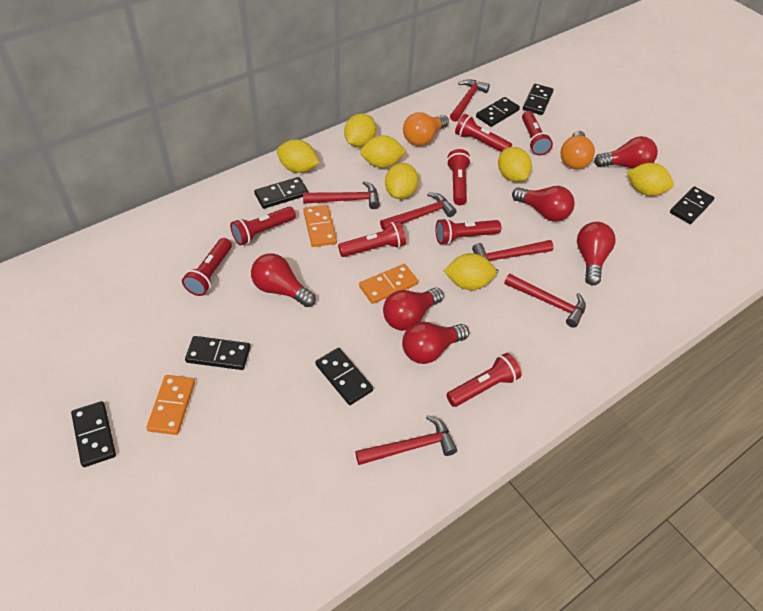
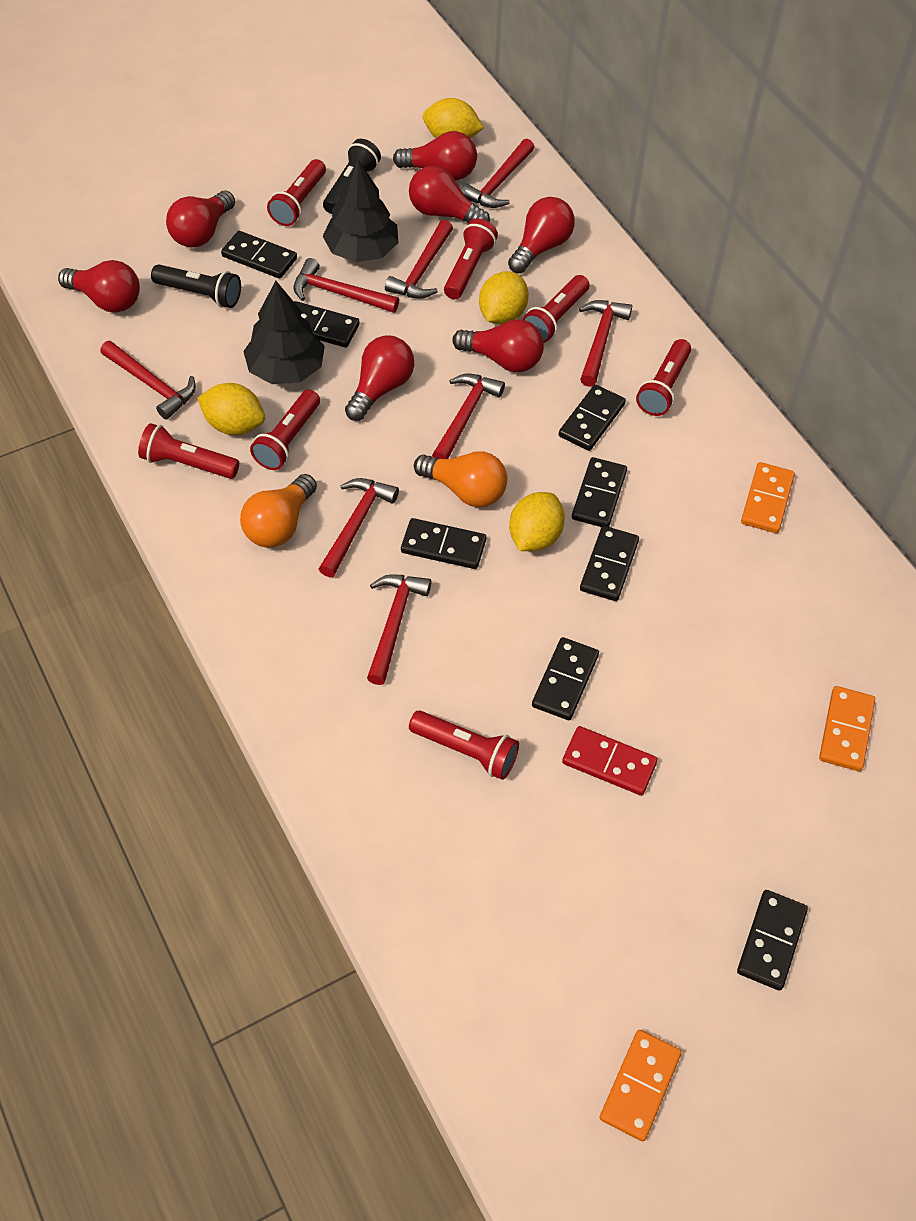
black domino: 7 -> 8
black flashlight: 0 -> 2
black tree: 0 -> 2
red domino: 0 -> 1
red flashlight: 8 -> 7
red hammer: 6 -> 8
red light bulb: 6 -> 7
yellow lemon: 7 -> 4

